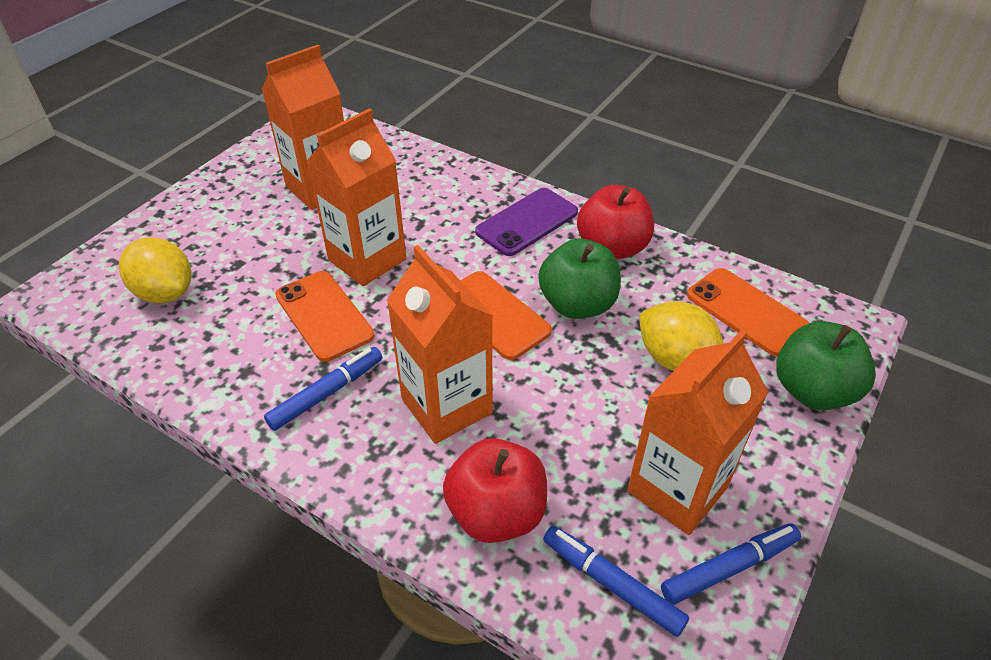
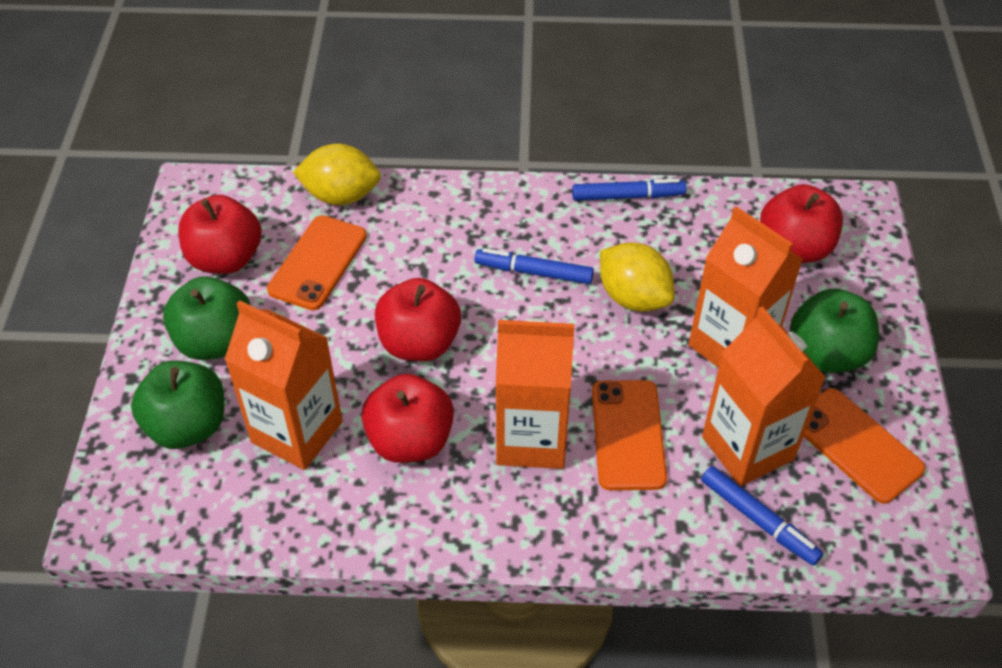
green apple: 2 -> 3
purple phone: 1 -> 0
red apple: 2 -> 4

